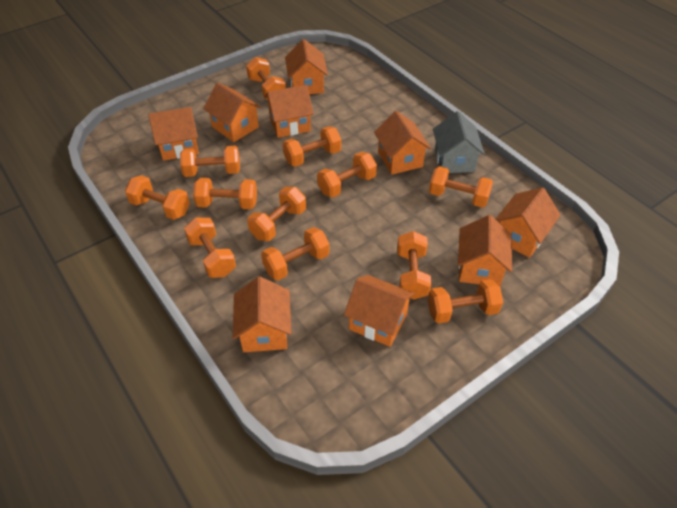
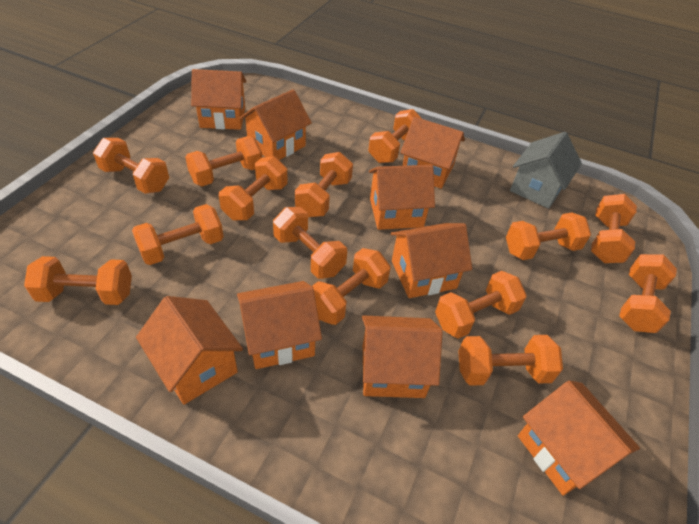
orange dumbbell: 12 -> 14

